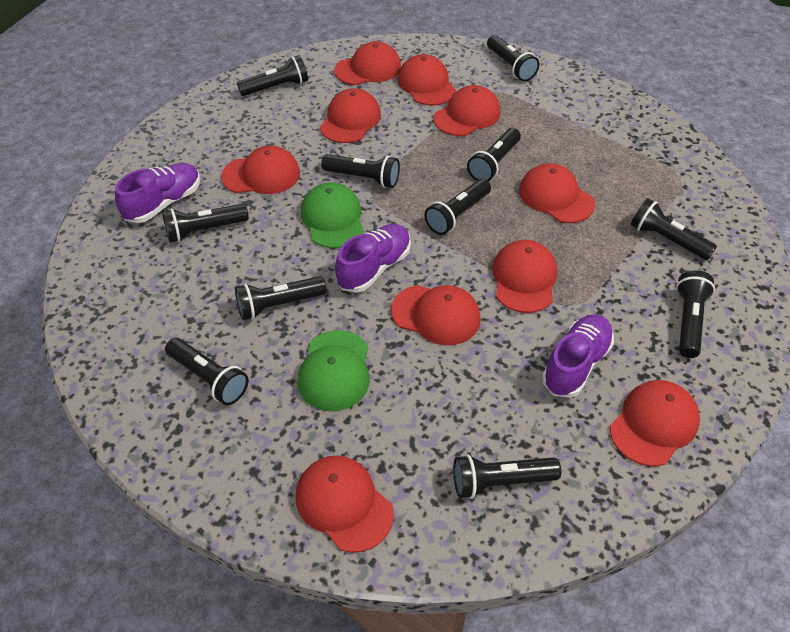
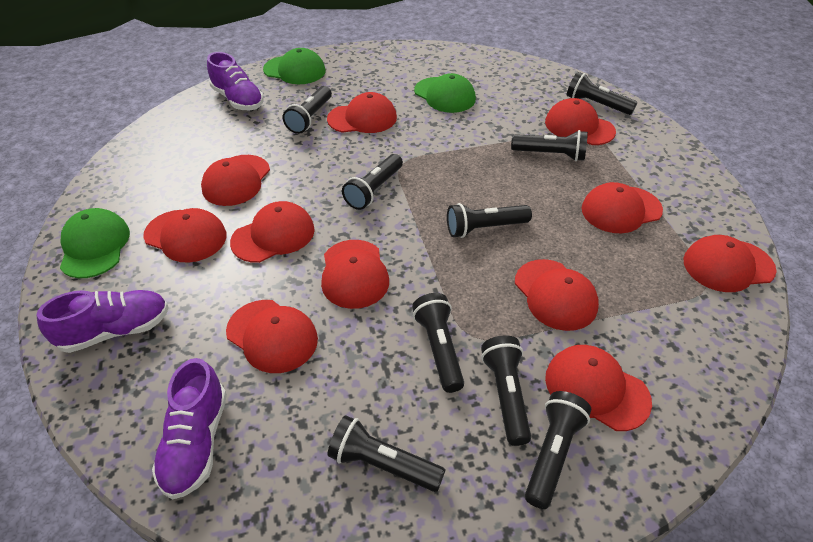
black flashlight: 11 -> 9
green cap: 2 -> 3
red cap: 10 -> 11

